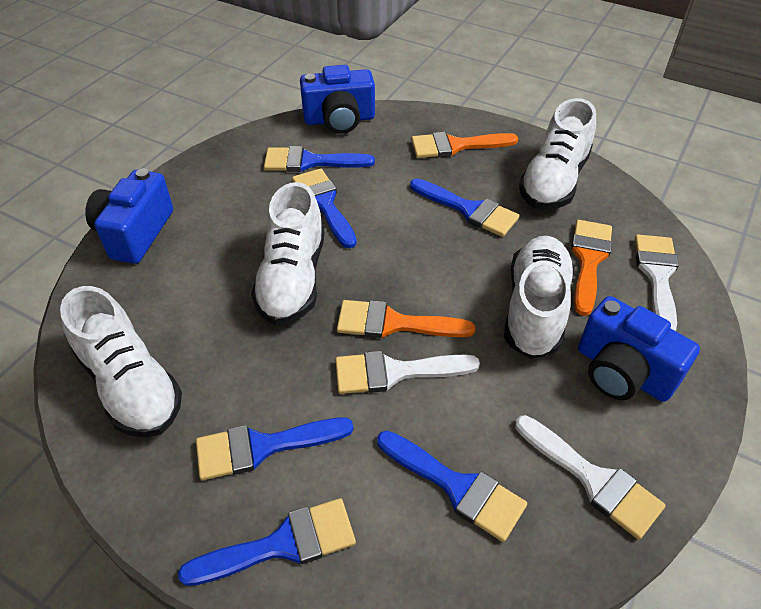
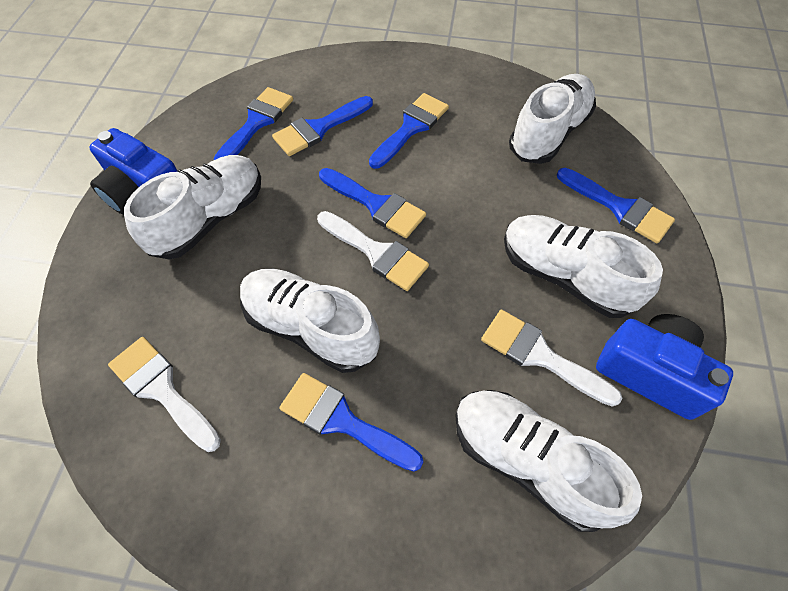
blue camera: 3 -> 2
orange brush: 3 -> 0
white shoe: 4 -> 5

